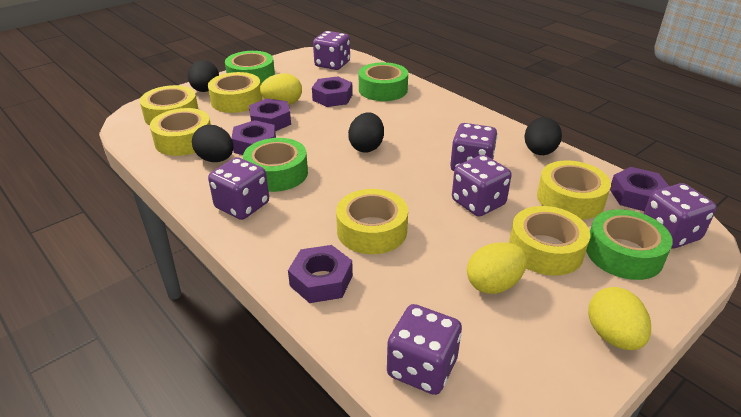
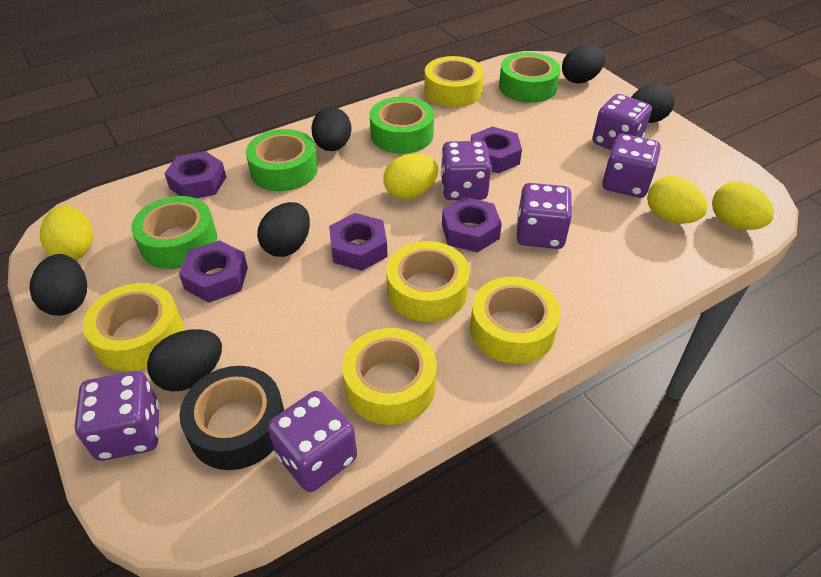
black egg: 4 -> 6
black tape: 0 -> 1
yellow egg: 3 -> 4
yellow tape: 6 -> 5

